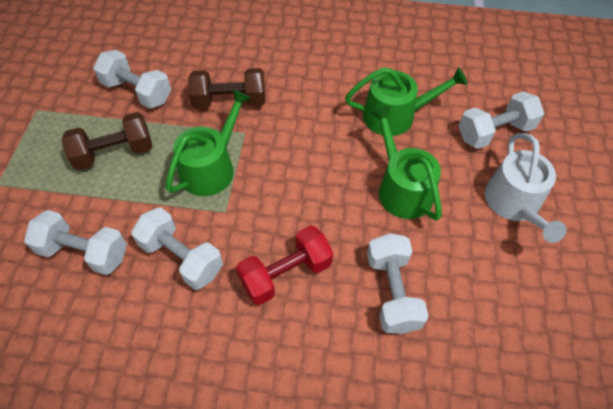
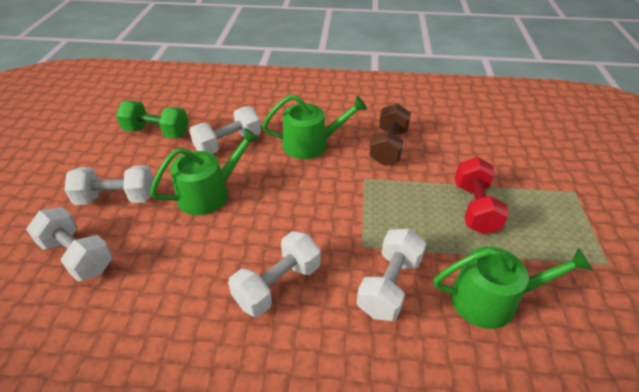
brown dumbbell: 2 -> 1
green dumbbell: 0 -> 1
white watering can: 1 -> 0

